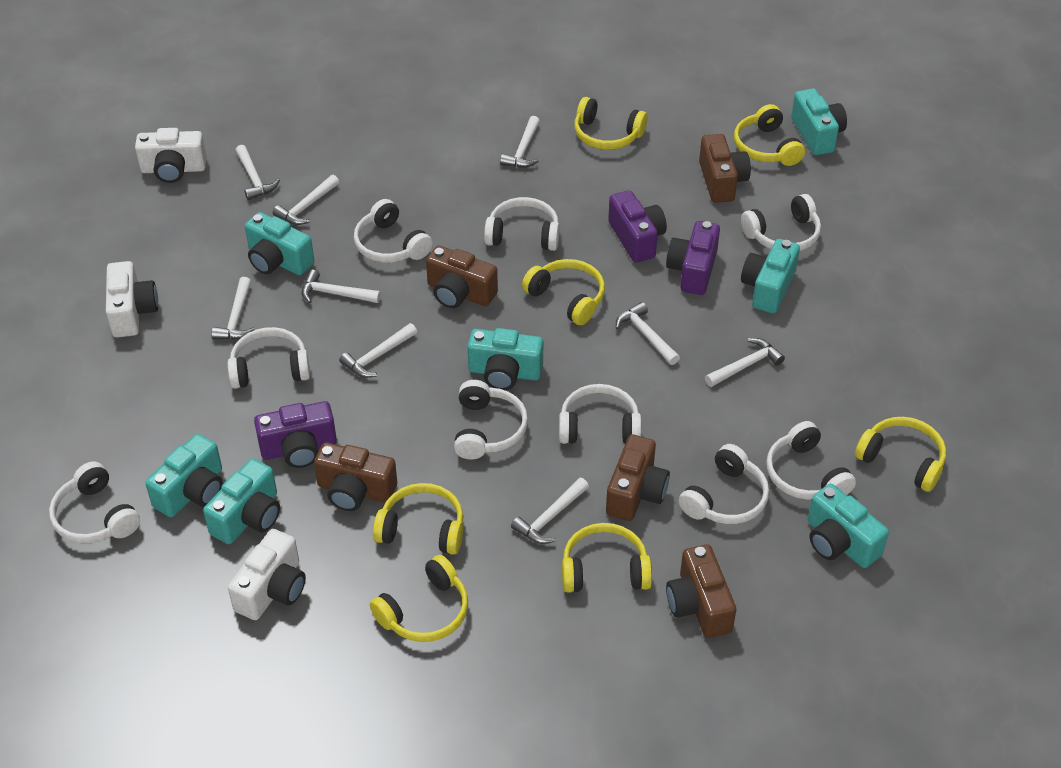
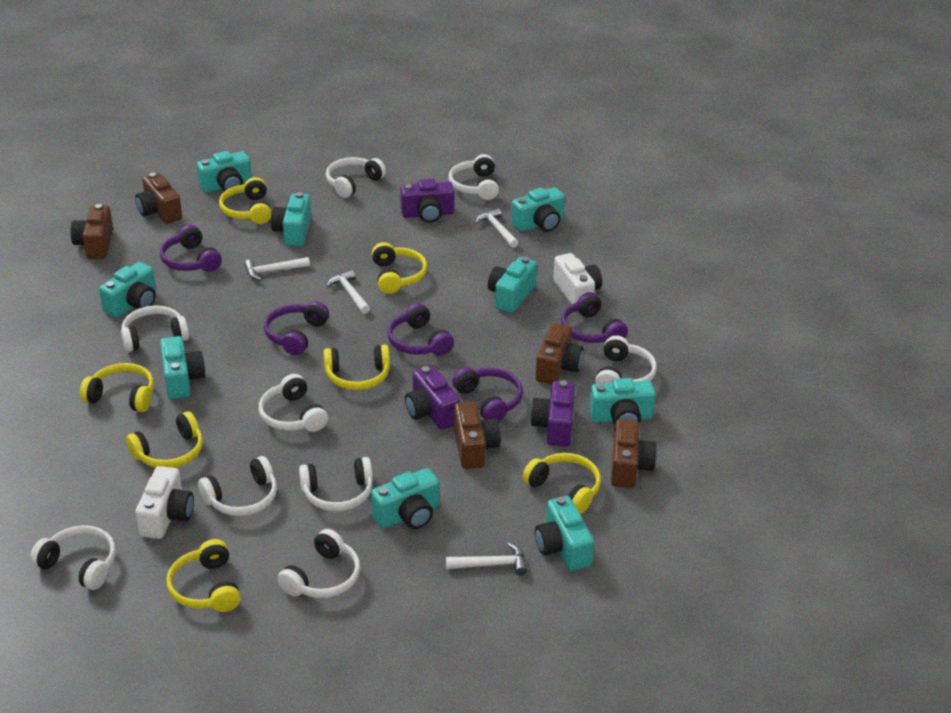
purple headphones: 0 -> 5
turquoise camera: 7 -> 9
white camera: 3 -> 2
white hammer: 9 -> 4

